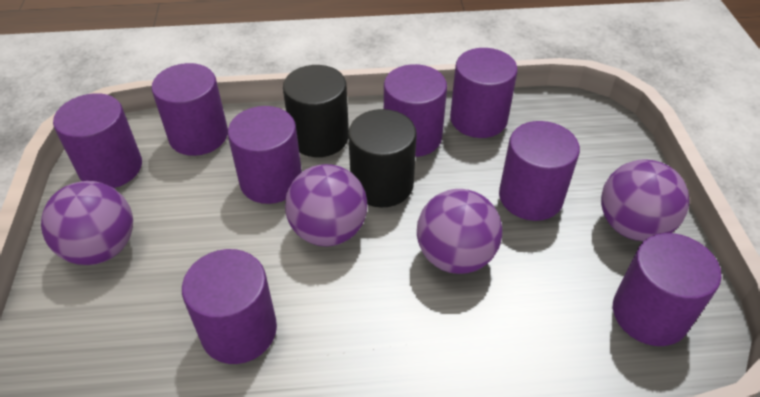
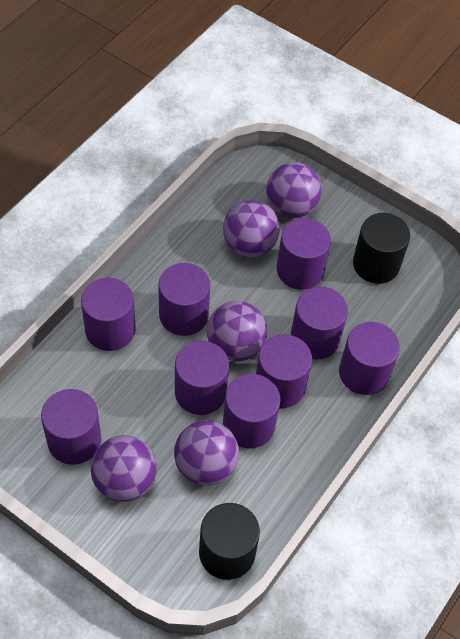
purple ball: 4 -> 5
purple cylinder: 8 -> 9

